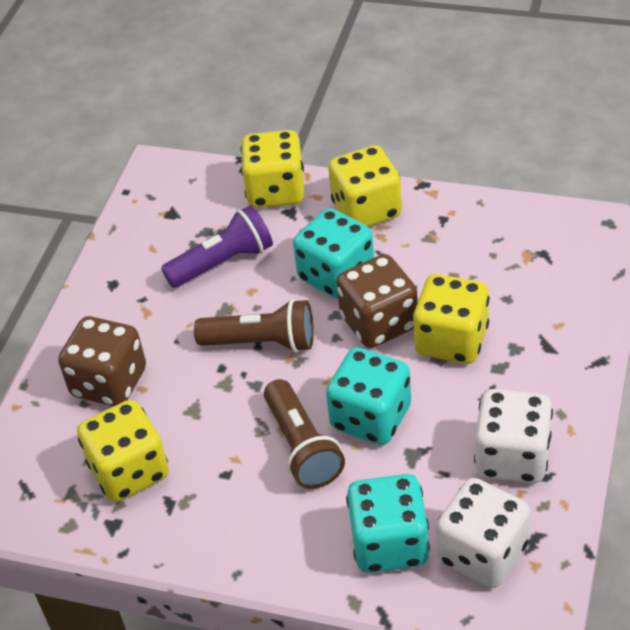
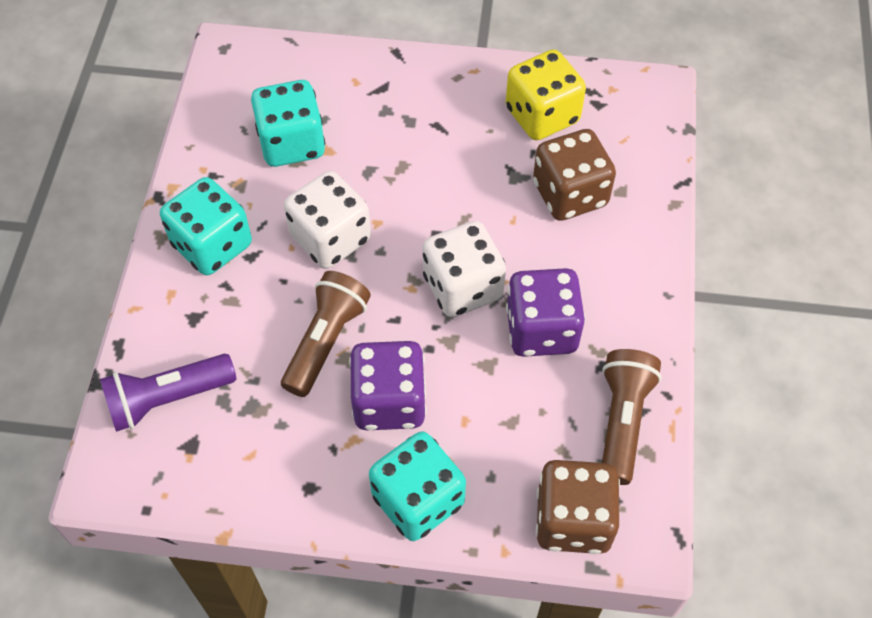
purple dice: 0 -> 2
yellow dice: 4 -> 1

